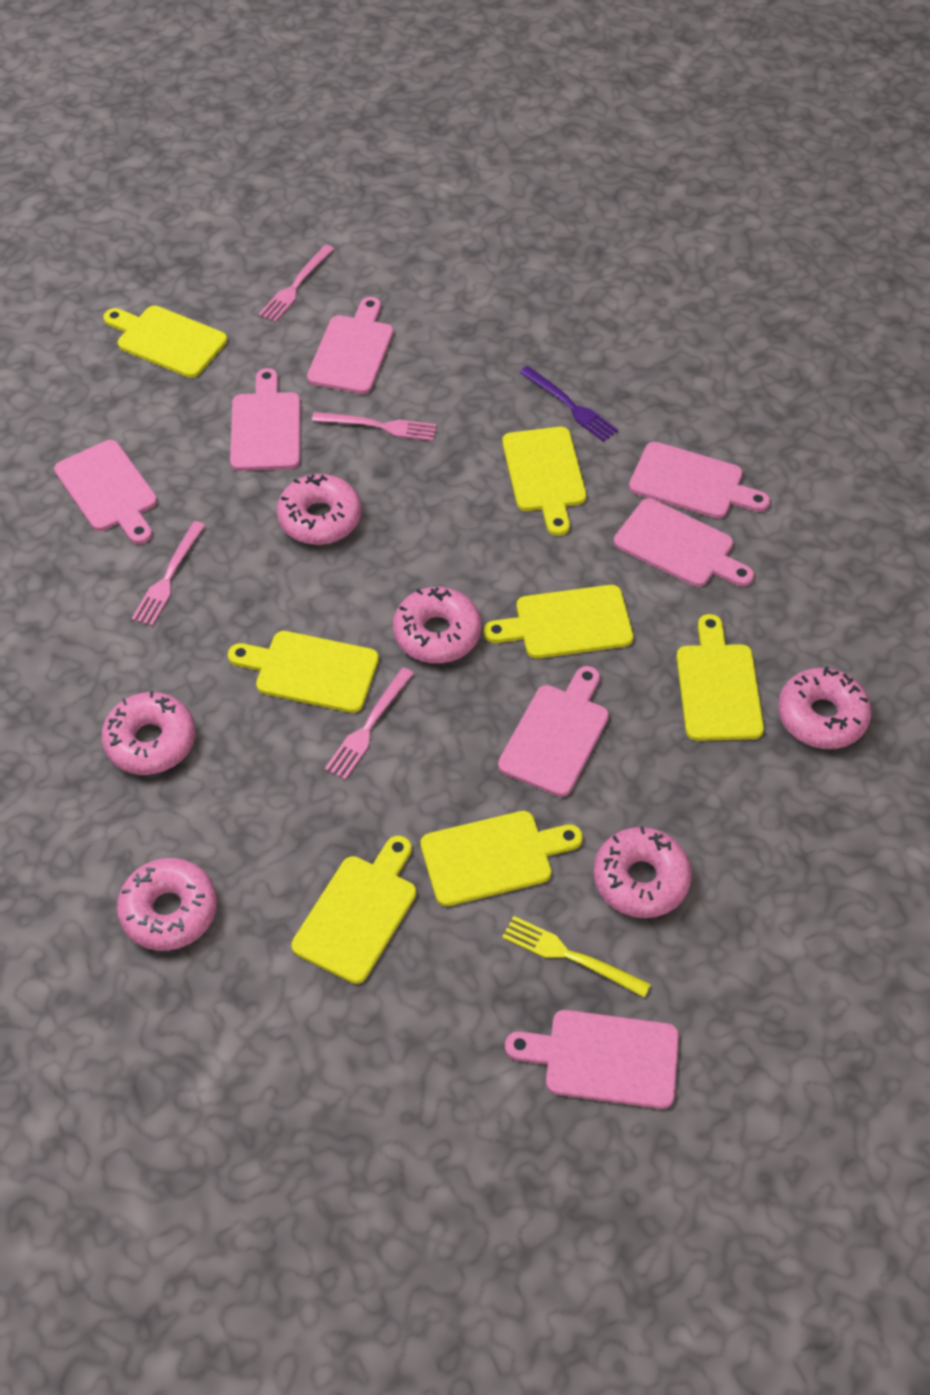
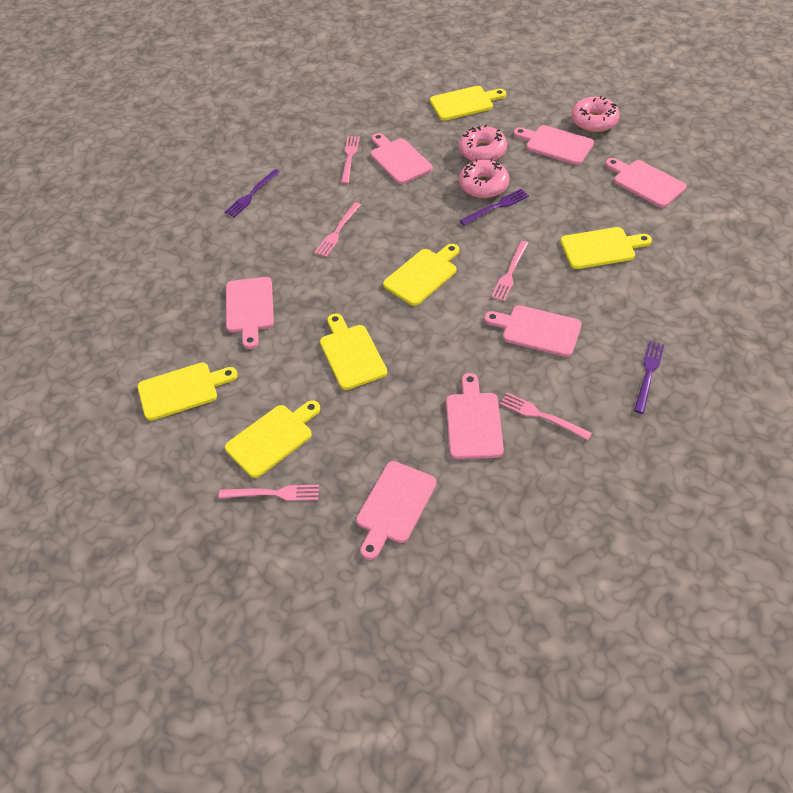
pink donut: 6 -> 3
pink fork: 4 -> 5
purple fork: 1 -> 3
yellow cutting board: 7 -> 6
yellow fork: 1 -> 0

